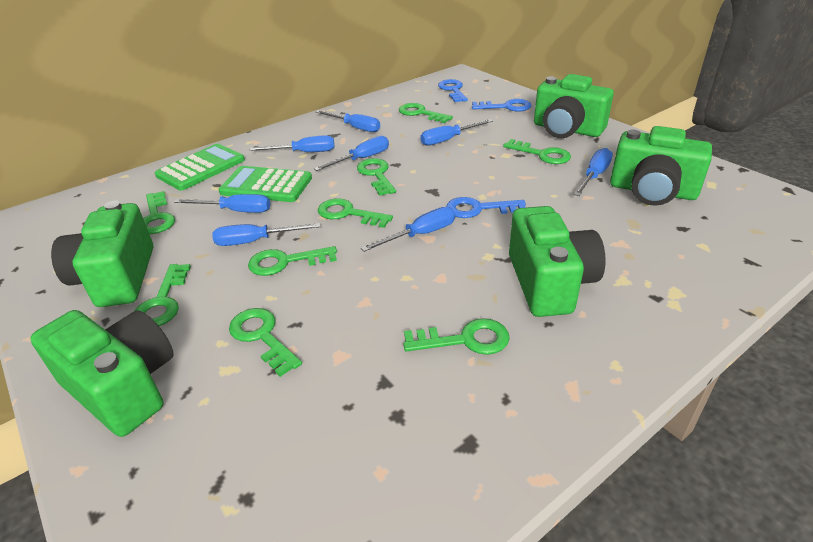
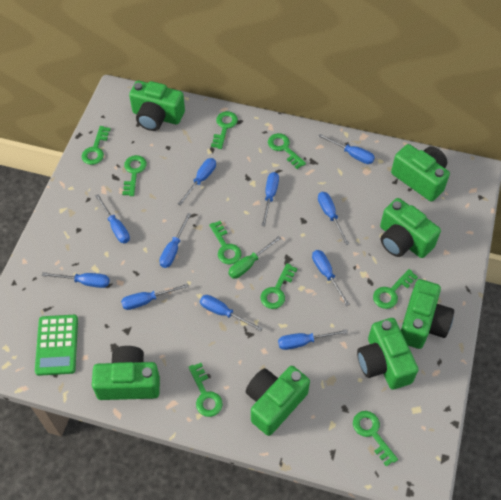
blue key: 3 -> 0
blue screwdriver: 8 -> 11
green calculator: 2 -> 1
green camera: 5 -> 7
green screwdriver: 0 -> 1

